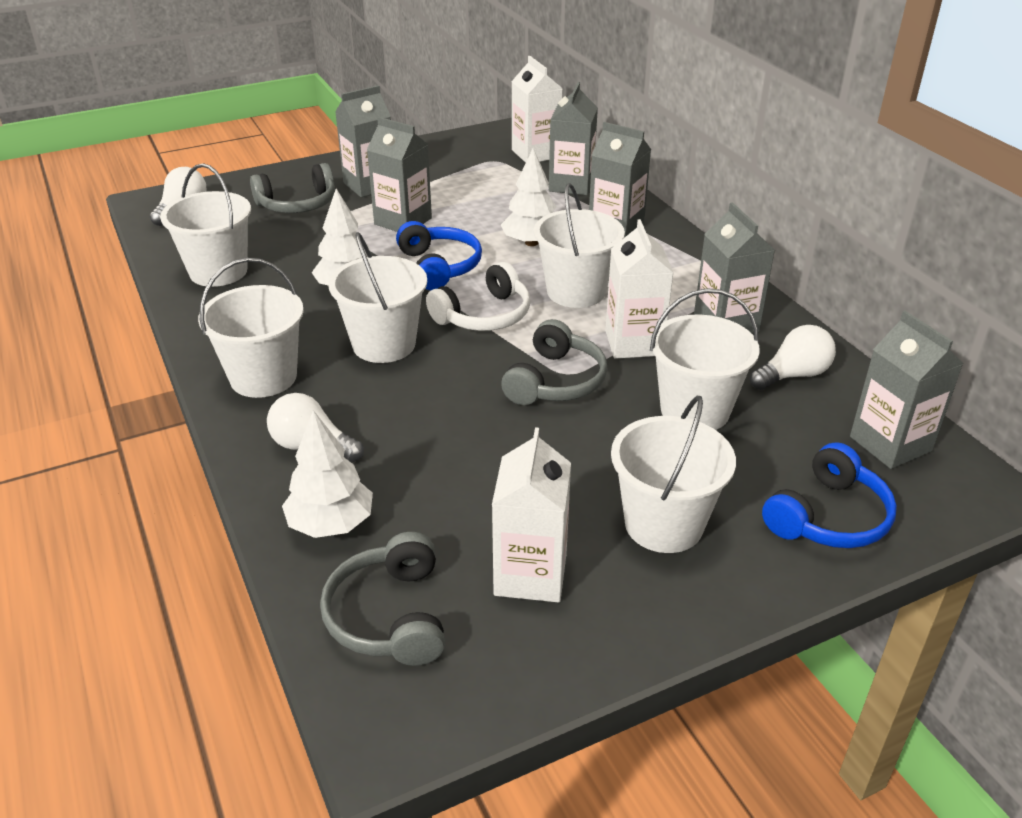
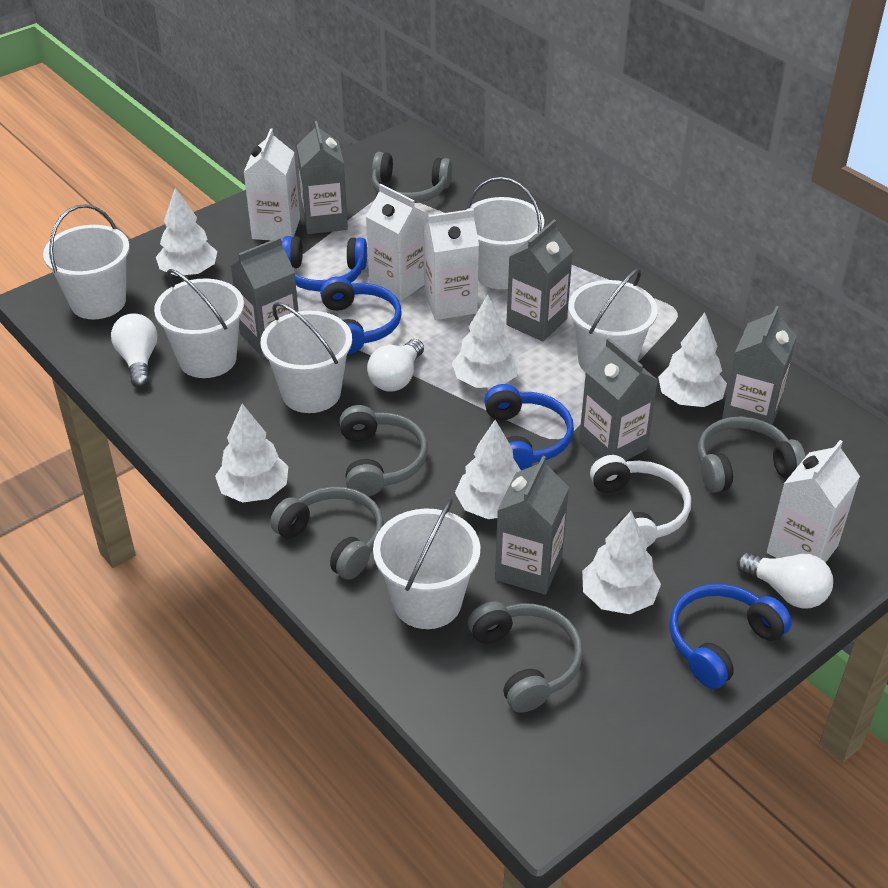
blue headphones: 2 -> 4
grey headphones: 3 -> 5
white carton: 3 -> 4
white tree: 3 -> 6

